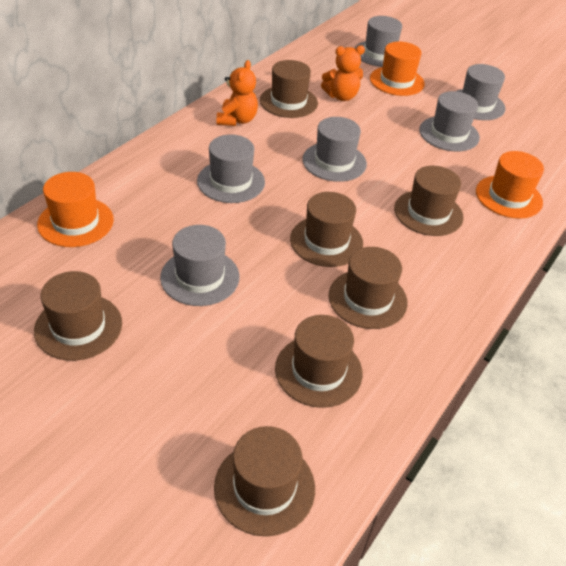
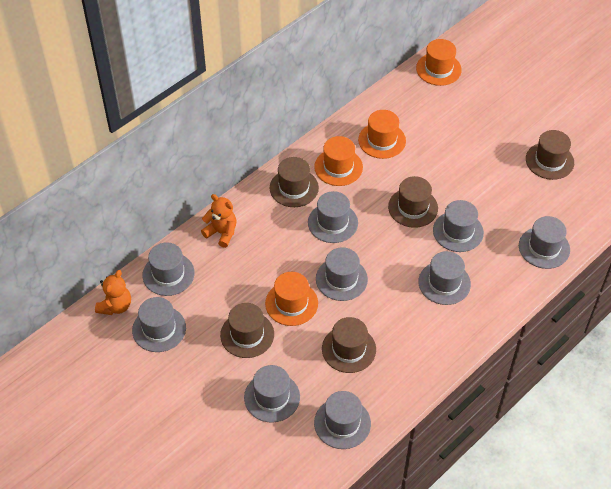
brown hat: 7 -> 5
grey hat: 6 -> 9
orange hat: 3 -> 4

